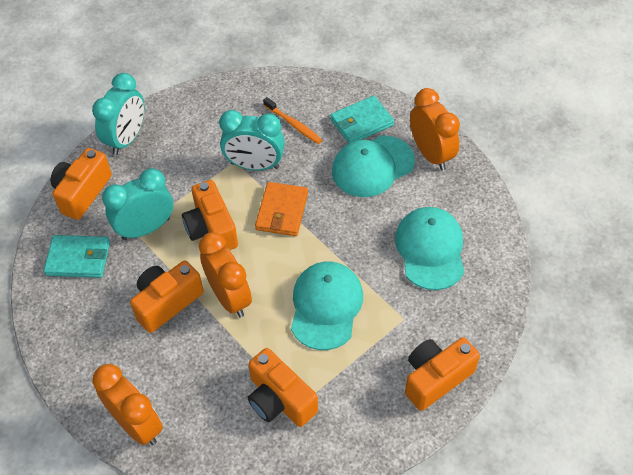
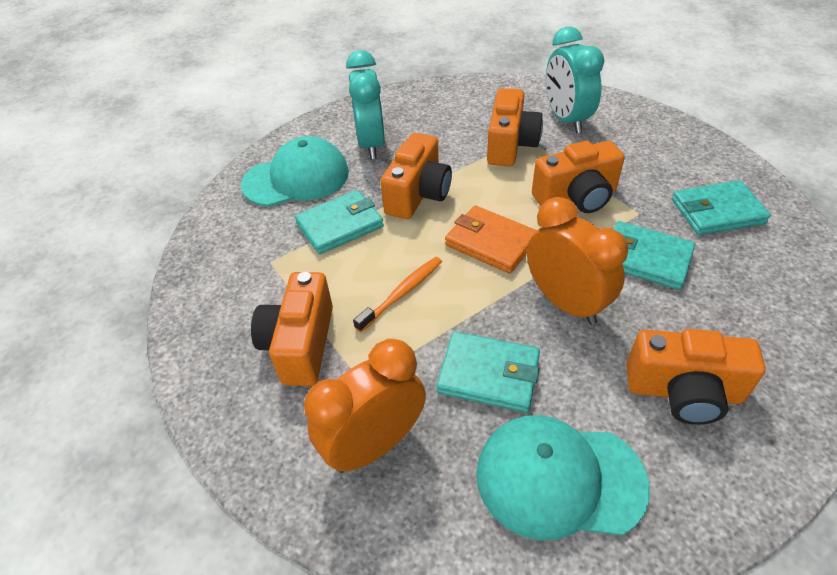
orange clock: 3 -> 2
turquoise cap: 3 -> 2
turquoise clock: 3 -> 2
turquoise wallet: 2 -> 4

